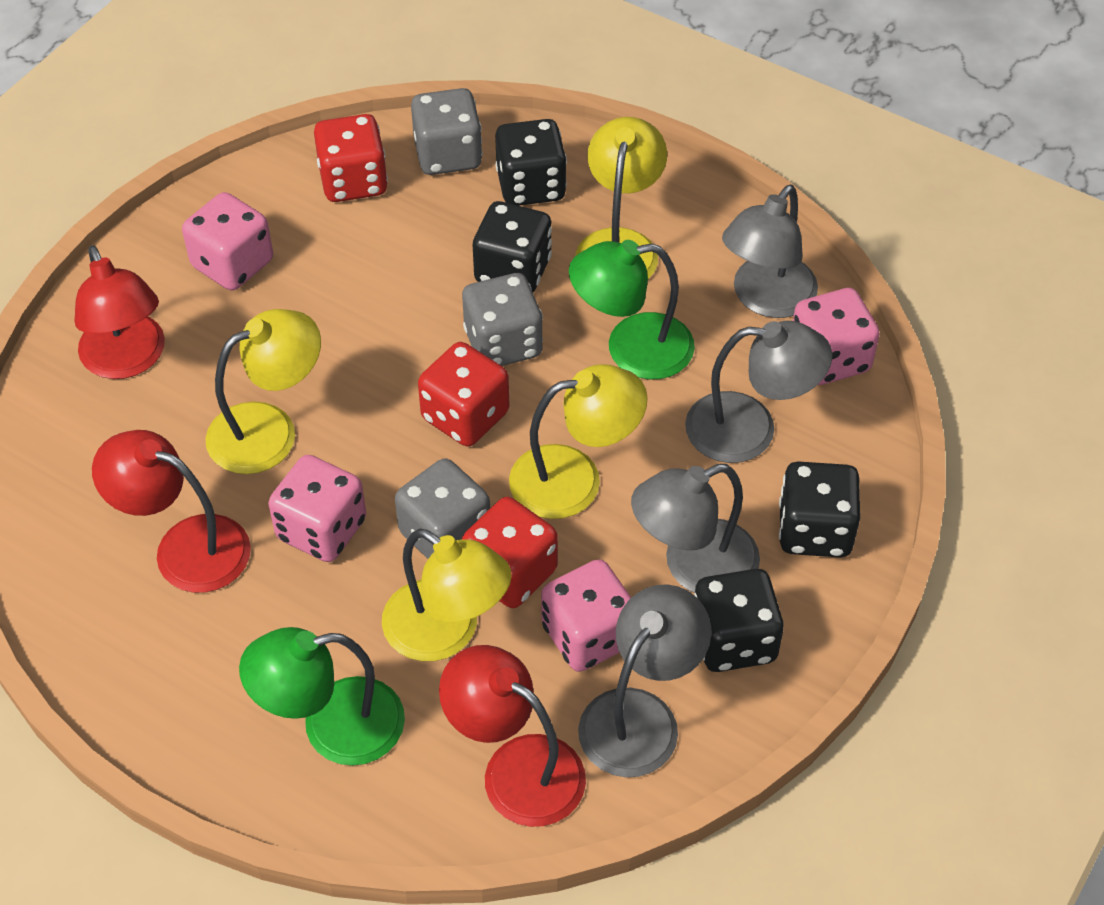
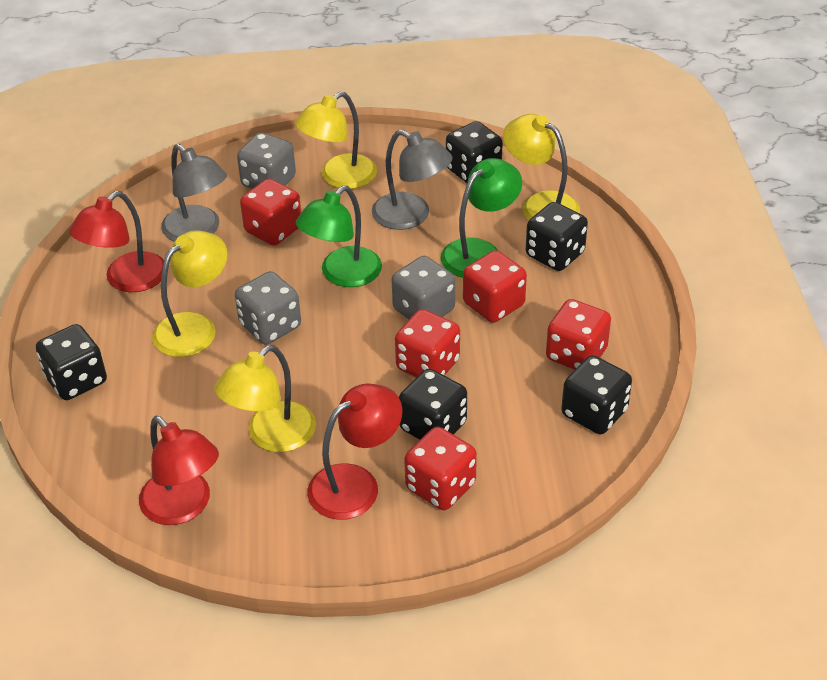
black dice: 4 -> 5
grey lamp: 4 -> 2
pink dice: 4 -> 0
red dice: 3 -> 5

